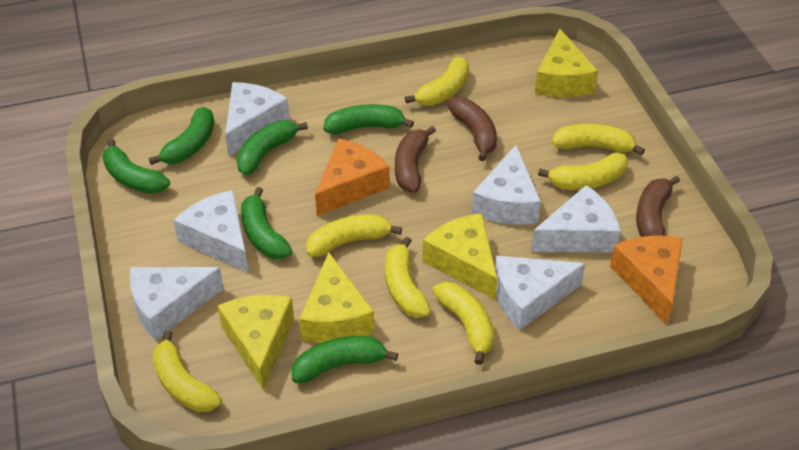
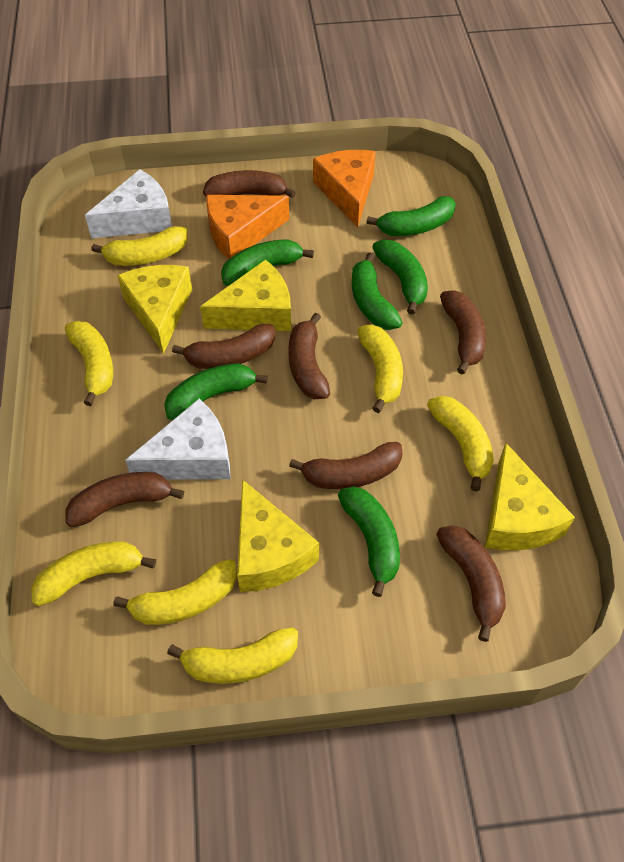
brown banana: 3 -> 7
white cheese: 6 -> 2

